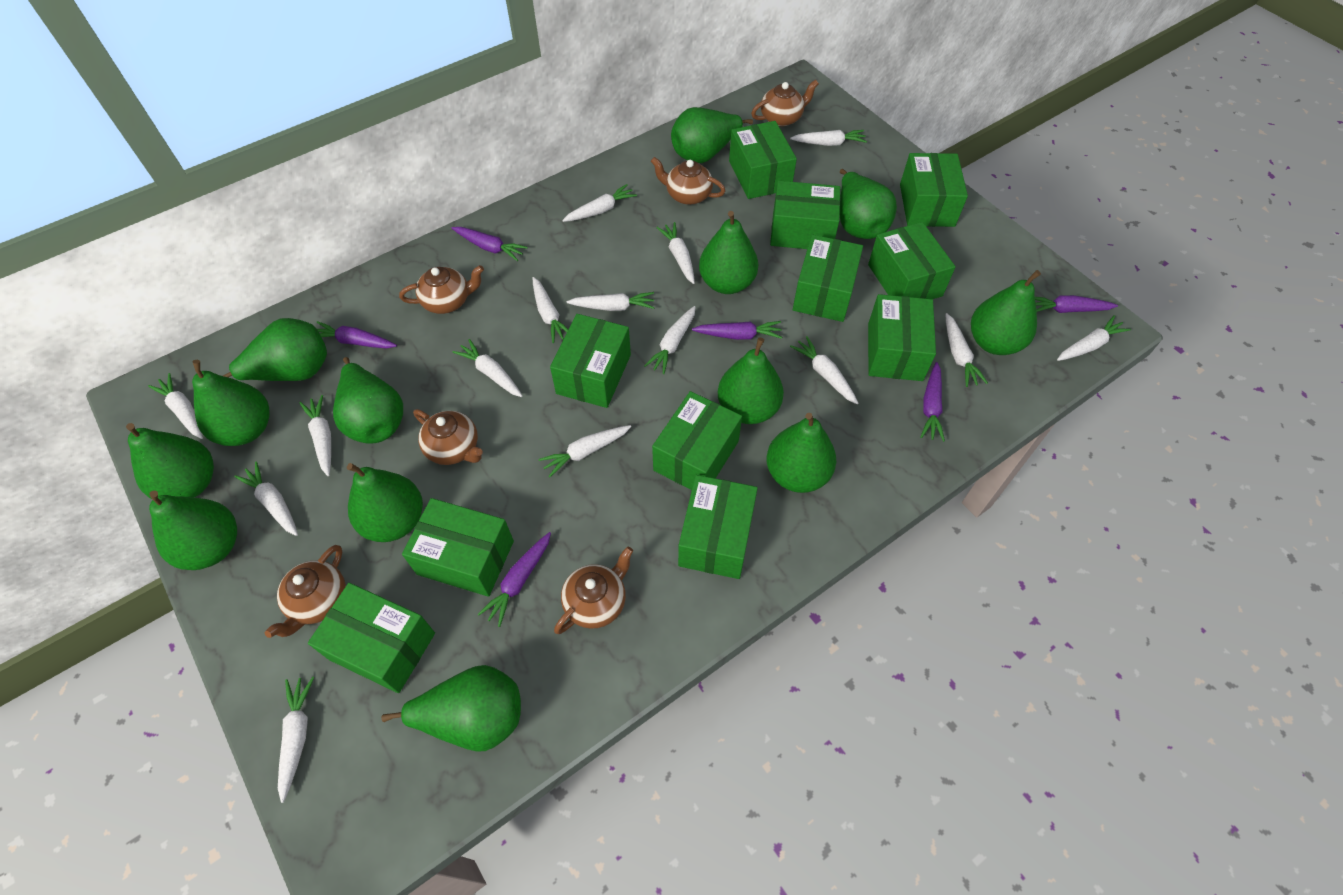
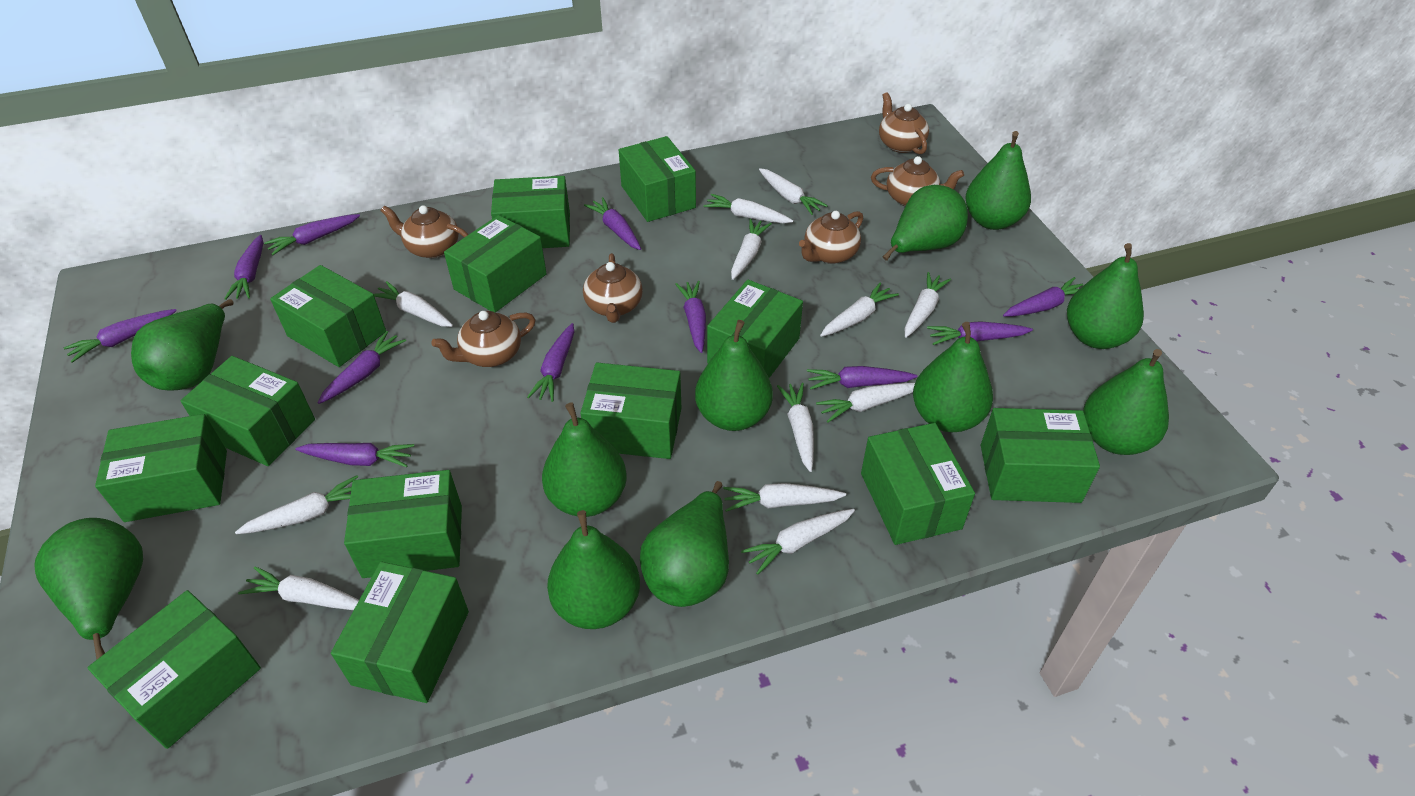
green box: 11 -> 13
green pear: 13 -> 11
purple carrot: 6 -> 11
white carrot: 15 -> 12

